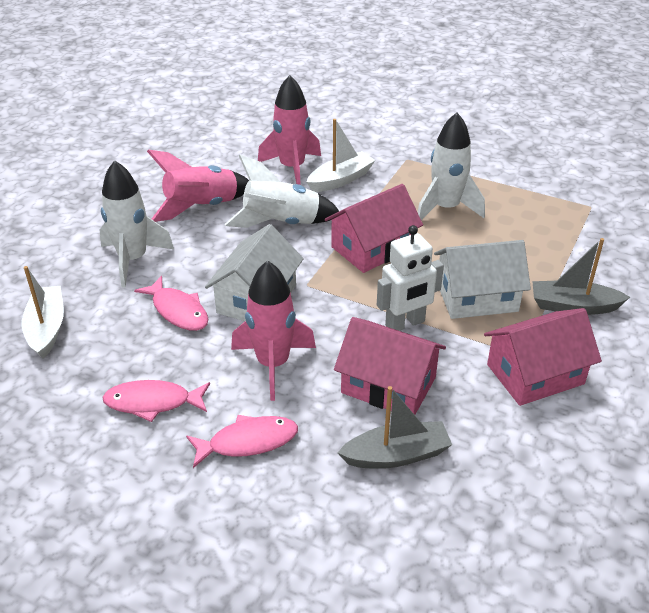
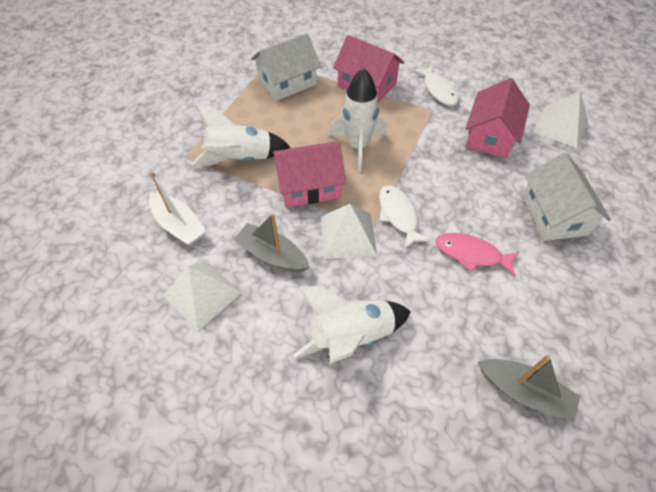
pink fish: 3 -> 1
pink rocket: 3 -> 0
white boat: 2 -> 1
white fish: 0 -> 2
white pyramid: 0 -> 3
white robot: 1 -> 0

